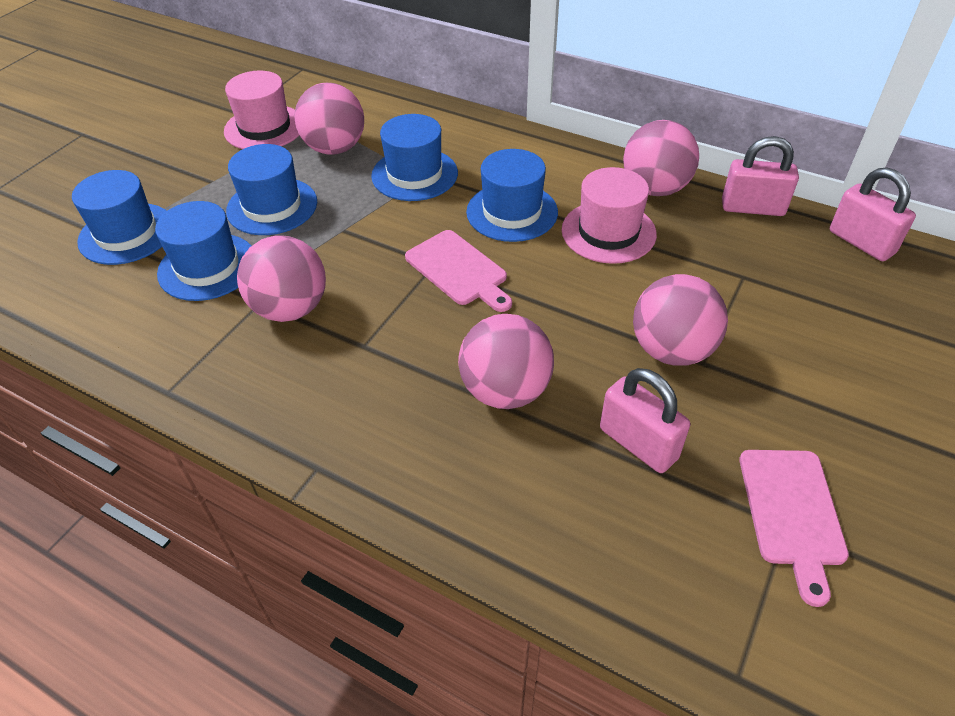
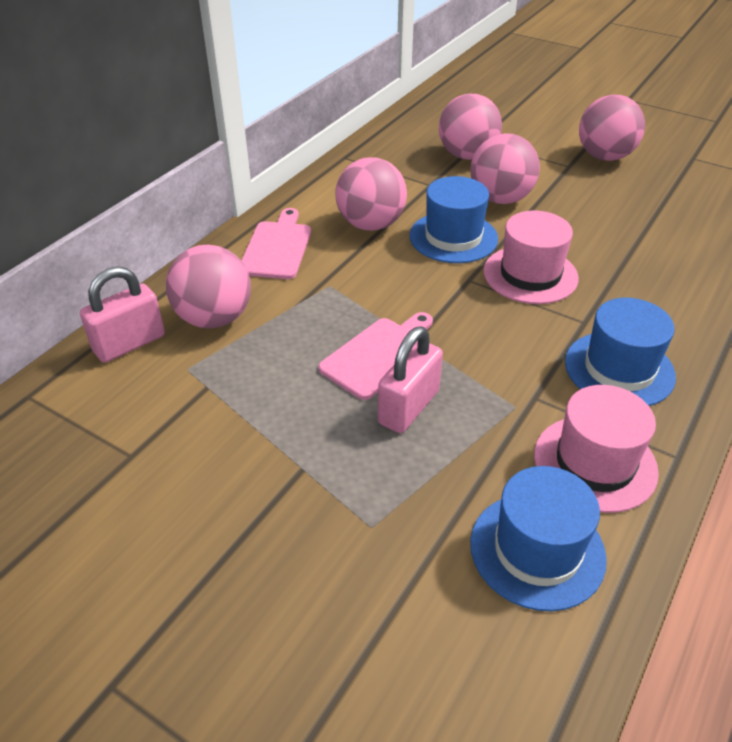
blue hat: 5 -> 3
pink padlock: 3 -> 2

